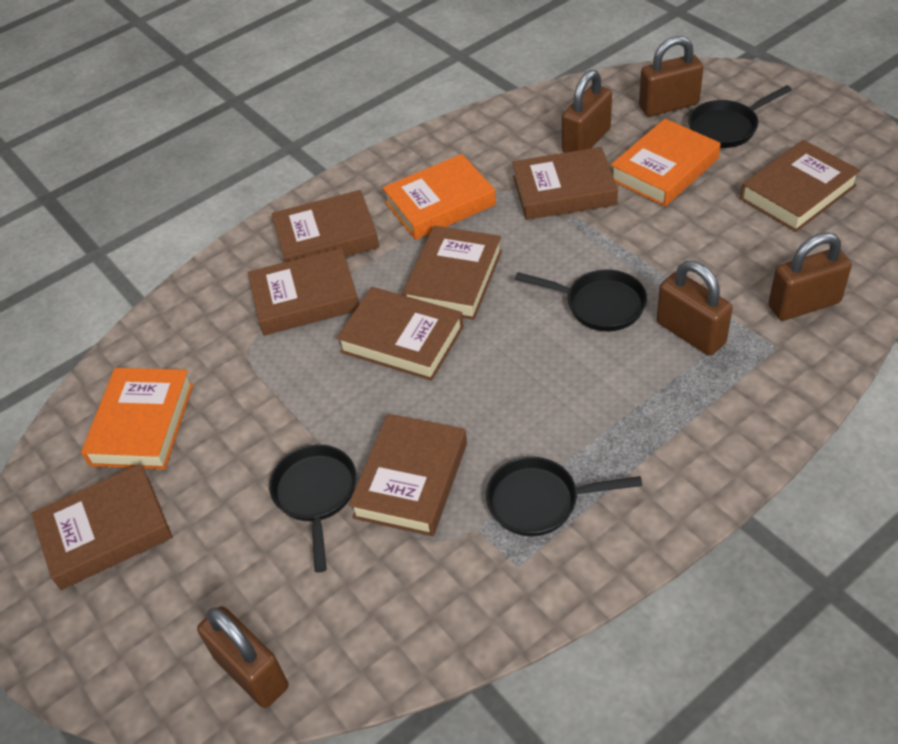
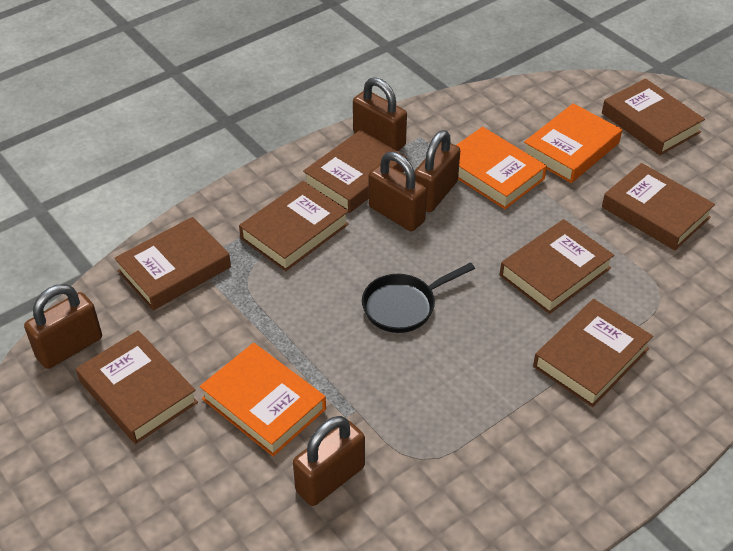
black pan: 4 -> 1

